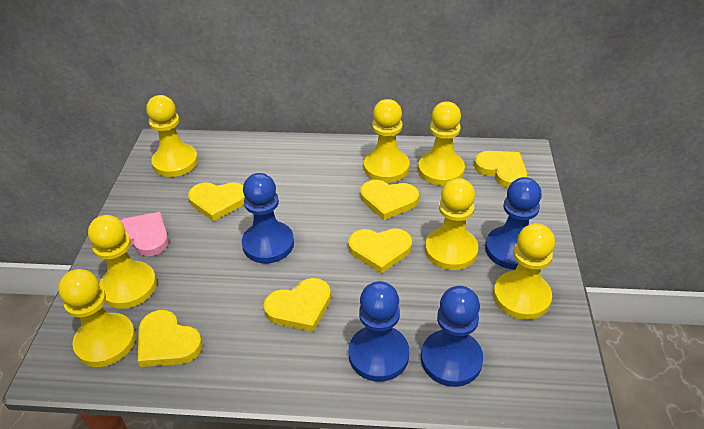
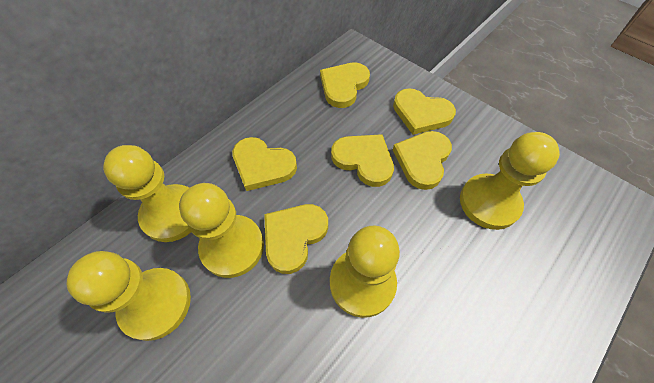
blue pawn: 4 -> 0
pink heart: 1 -> 0
yellow pawn: 7 -> 5

